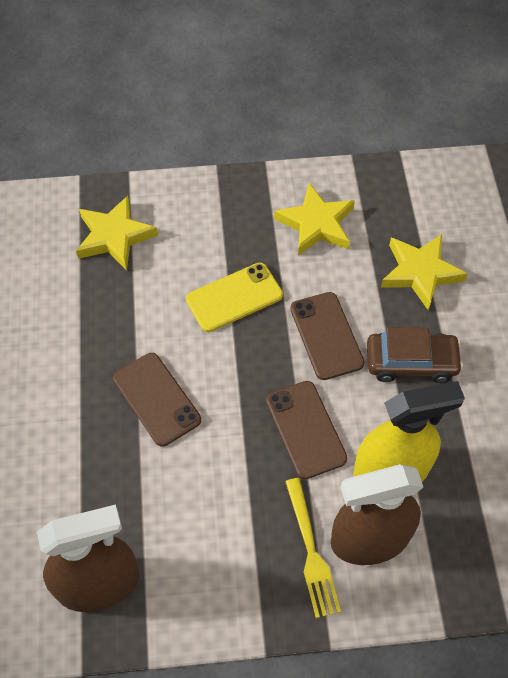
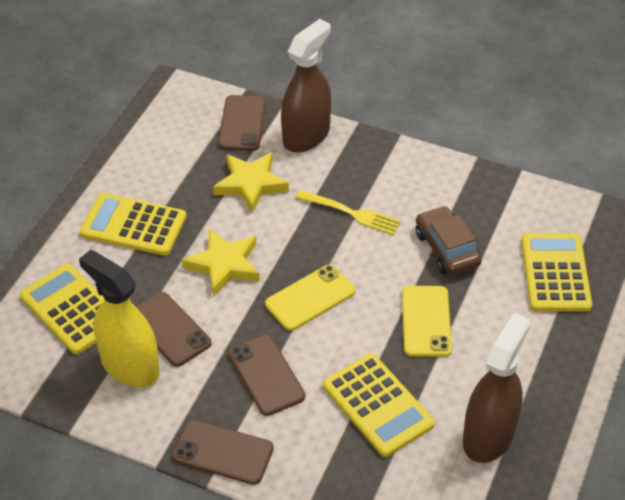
brown phone: 3 -> 4
yellow calculator: 0 -> 4
yellow phone: 1 -> 2
yellow star: 3 -> 2

